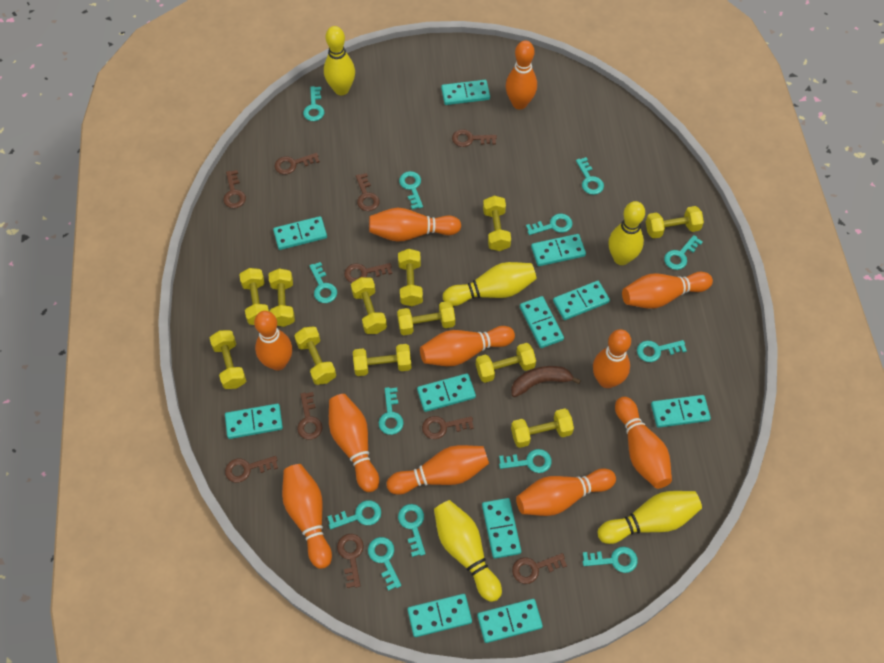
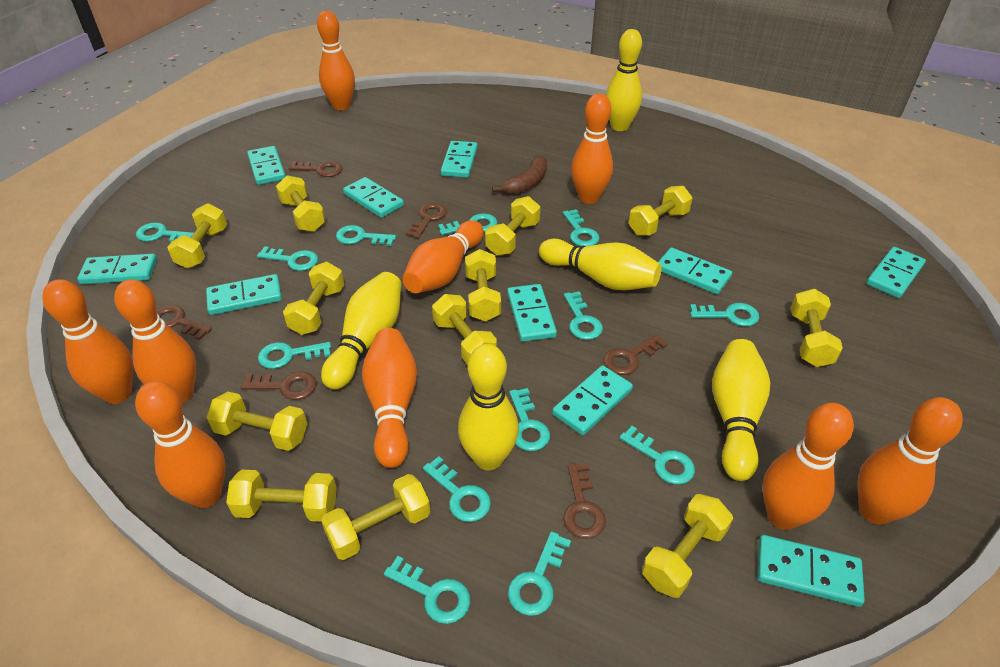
brown key: 10 -> 6
orange bowling pin: 11 -> 9
turquoise domino: 11 -> 10

